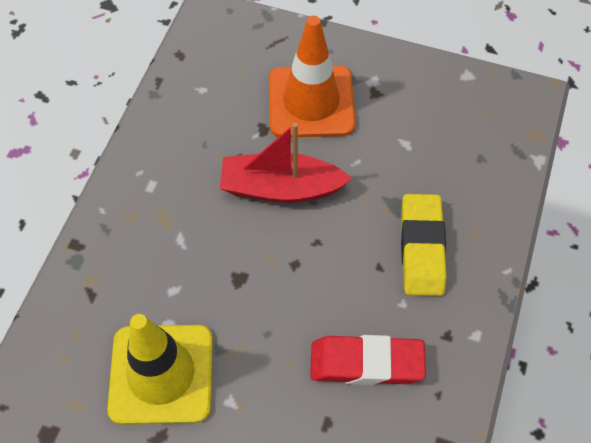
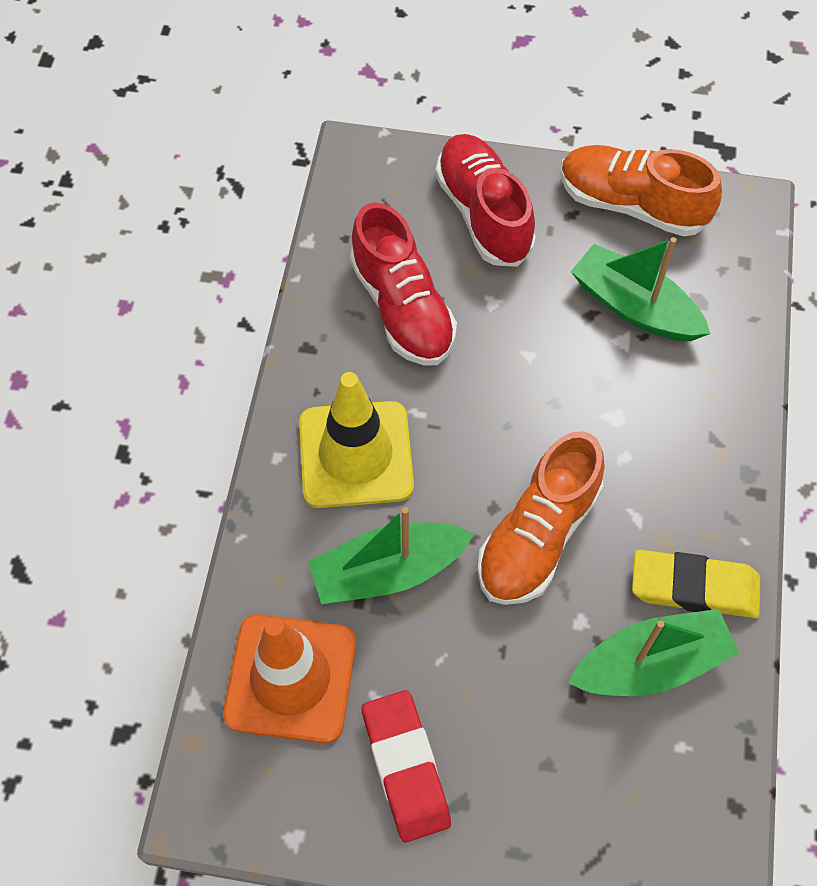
green boat: 0 -> 3
orange shoe: 0 -> 2
red boat: 1 -> 0
red shoe: 0 -> 2

